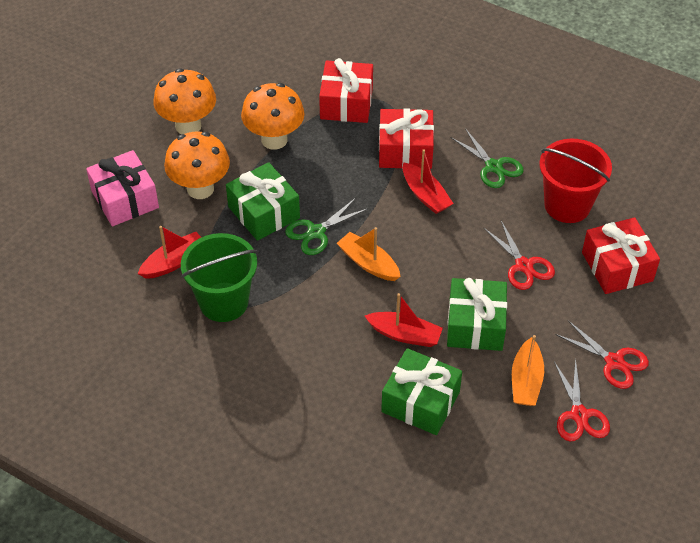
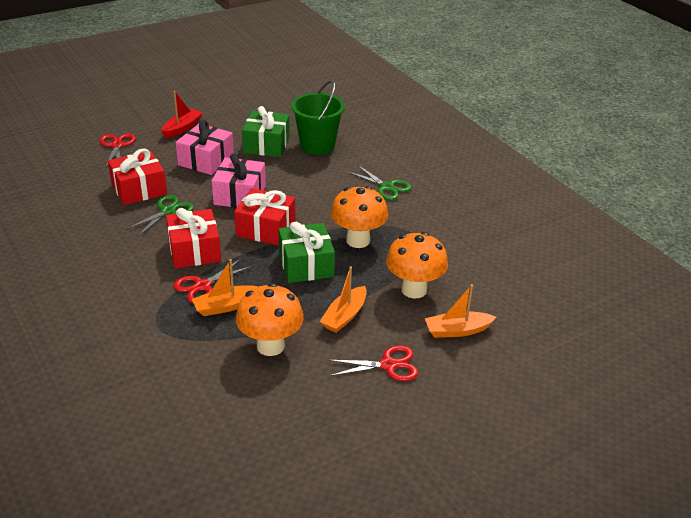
green gift: 3 -> 2
orange boat: 2 -> 3
pink gift: 1 -> 2
red boat: 3 -> 1
red bucket: 1 -> 0

